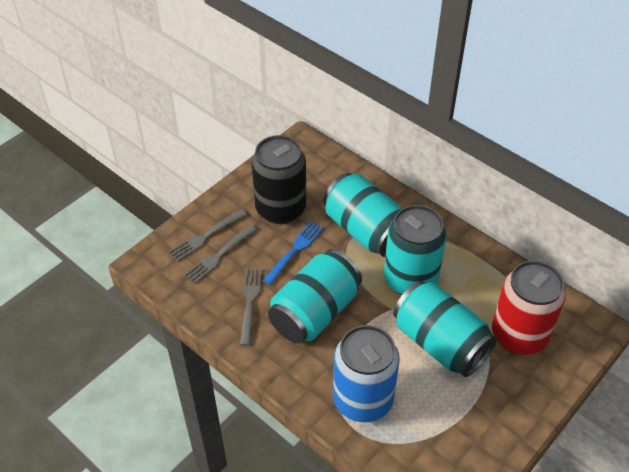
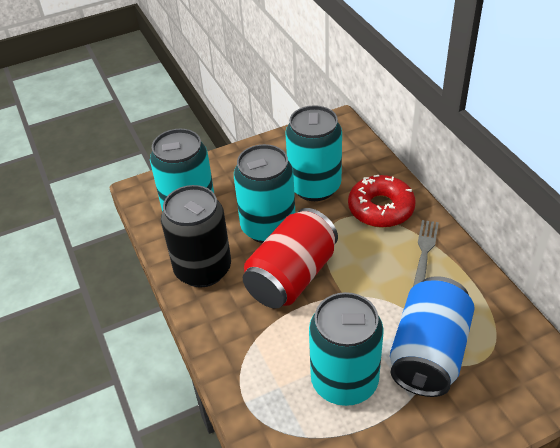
blue fork: 1 -> 0
grey fork: 3 -> 1
red donut: 0 -> 1

